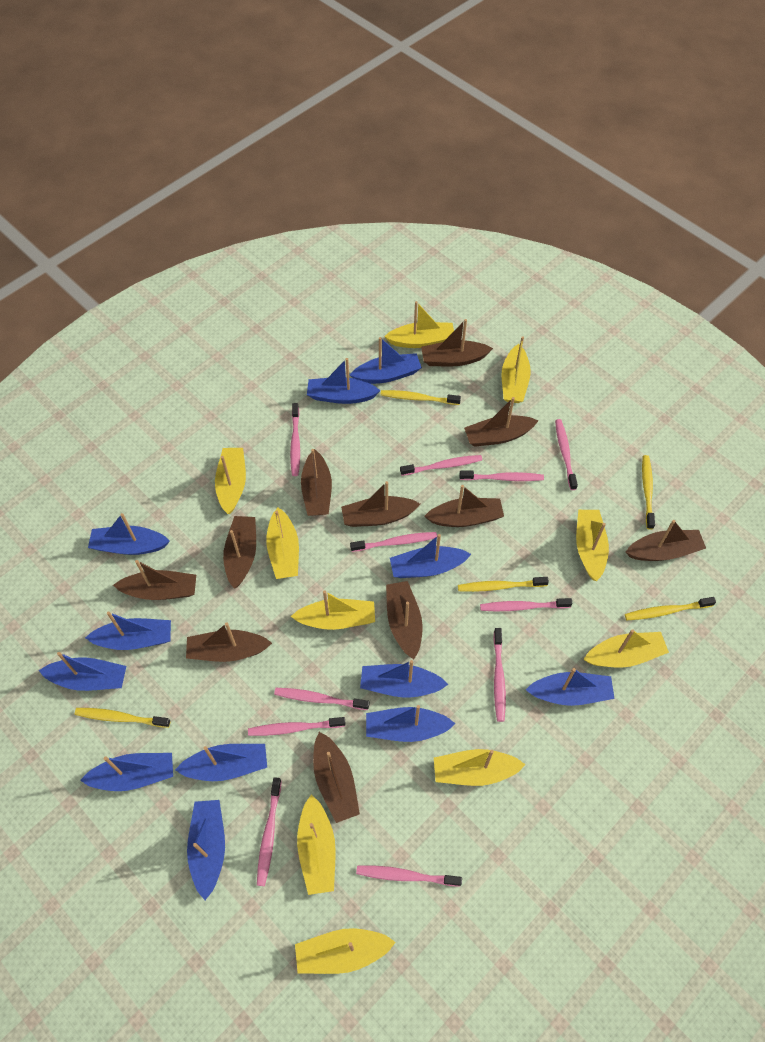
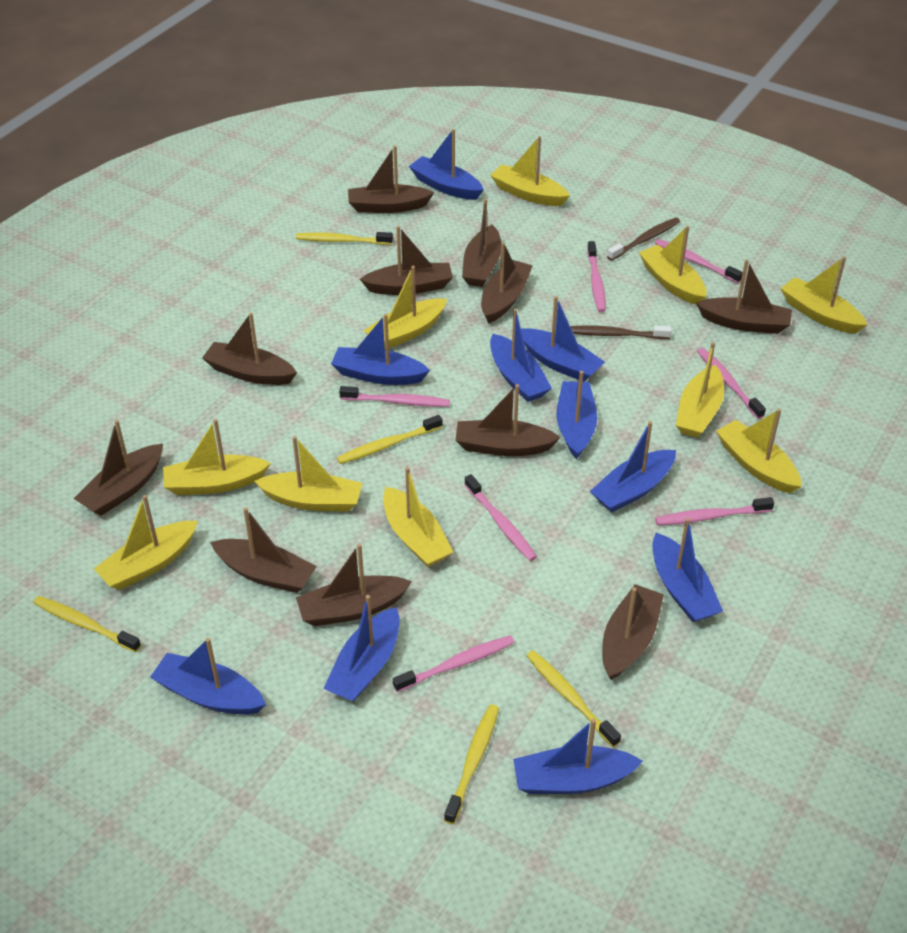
blue boat: 12 -> 10
brown toothbrush: 0 -> 2
pink toothbrush: 11 -> 7

